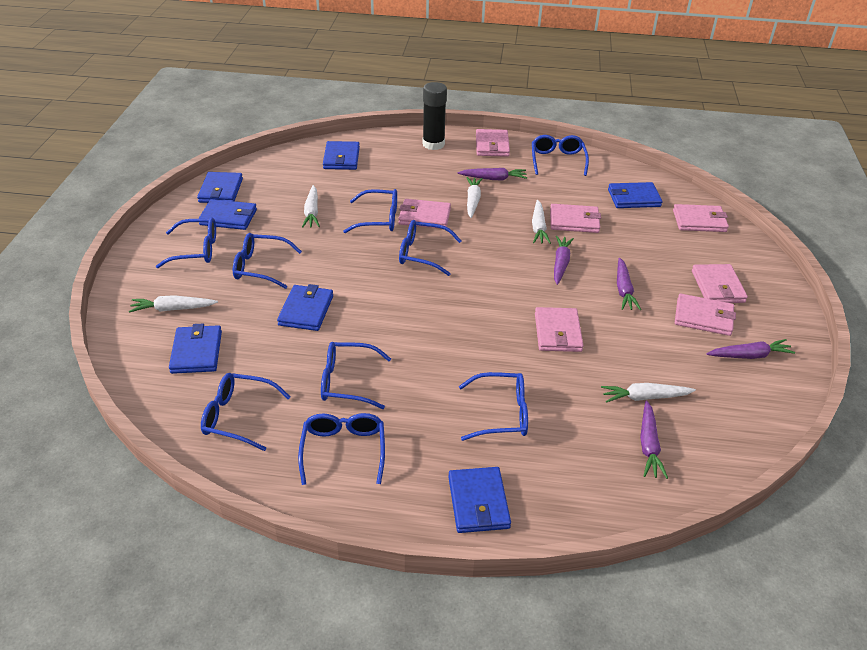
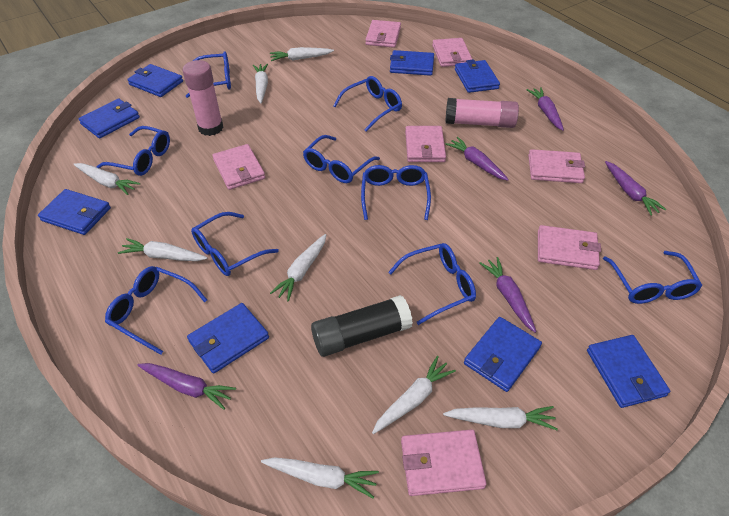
blue wallet: 7 -> 8
pink glue stick: 0 -> 2
white carrot: 5 -> 8

